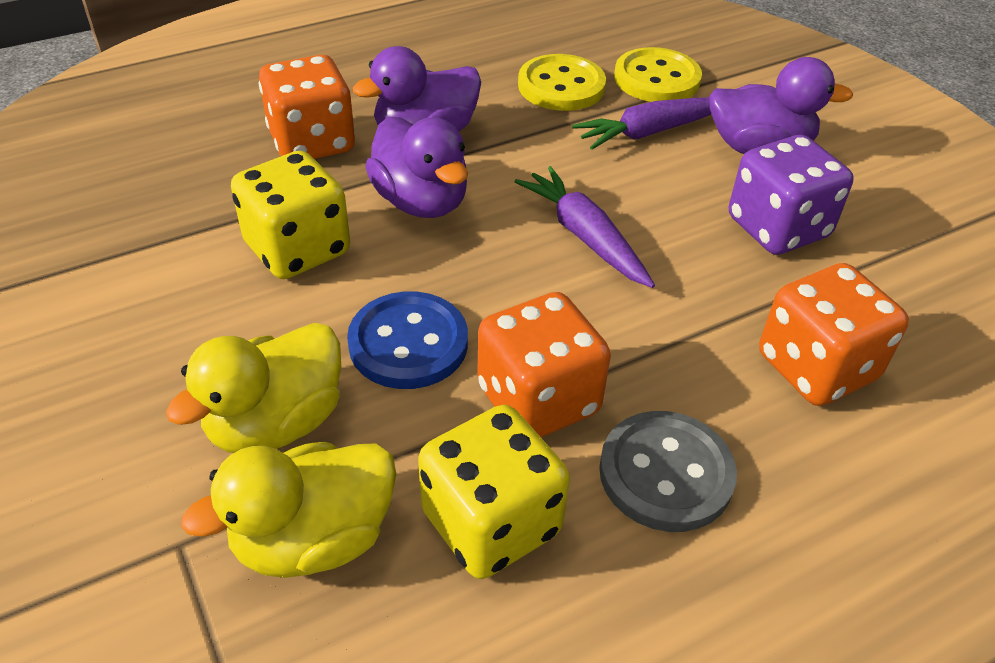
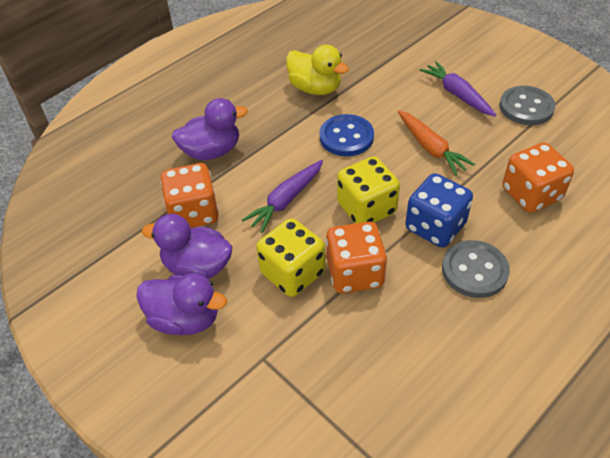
blue dice: 0 -> 1
grey button: 1 -> 2
orange carrot: 0 -> 1
purple dice: 1 -> 0
yellow button: 2 -> 0
yellow duck: 2 -> 1

